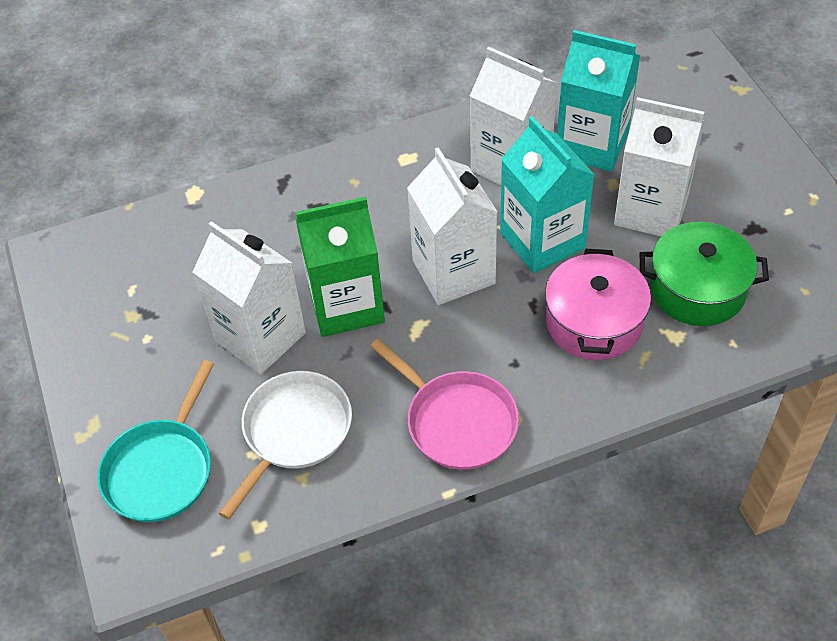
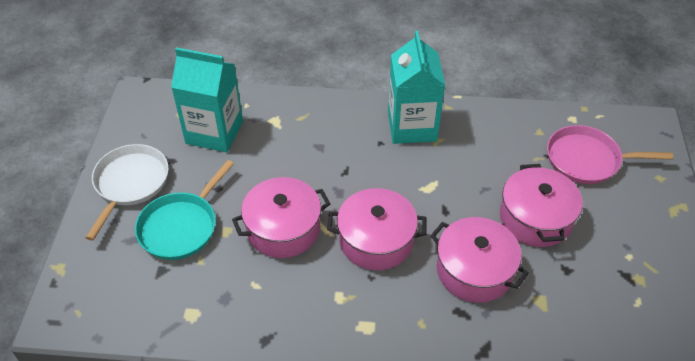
green carton: 1 -> 0
green pot: 1 -> 0
pink pot: 1 -> 4
white carton: 4 -> 0

